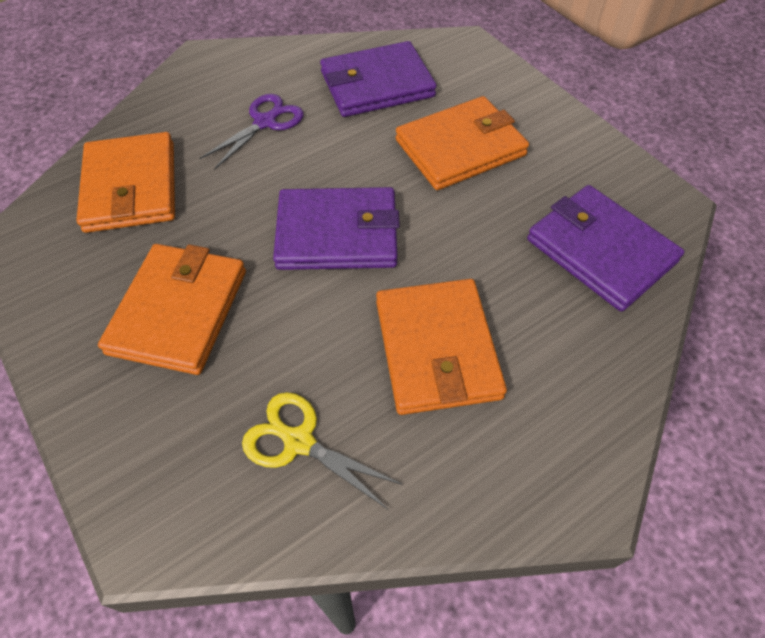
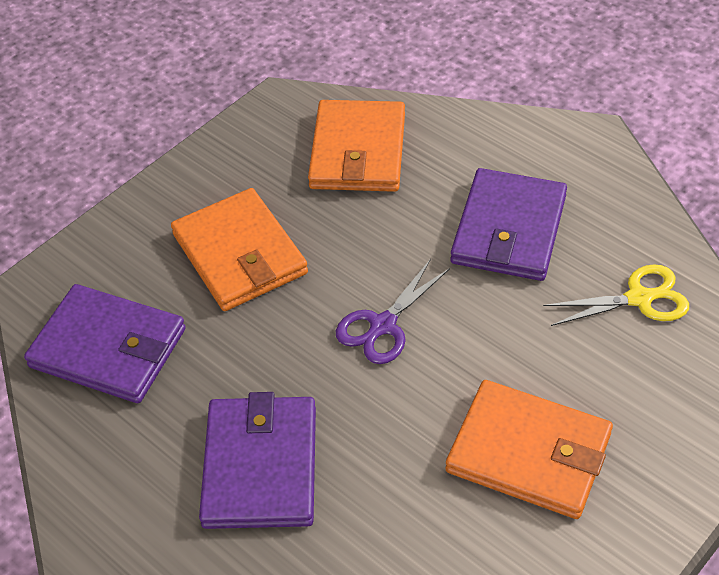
orange wallet: 4 -> 3

